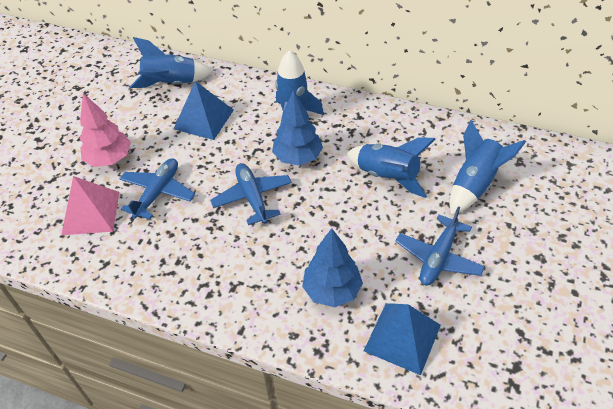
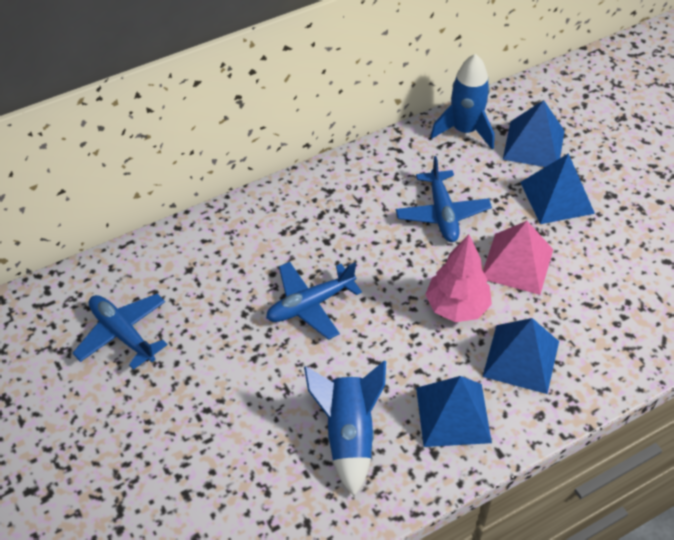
blue pyramid: 2 -> 4
blue rocket: 4 -> 2
blue tree: 2 -> 0

